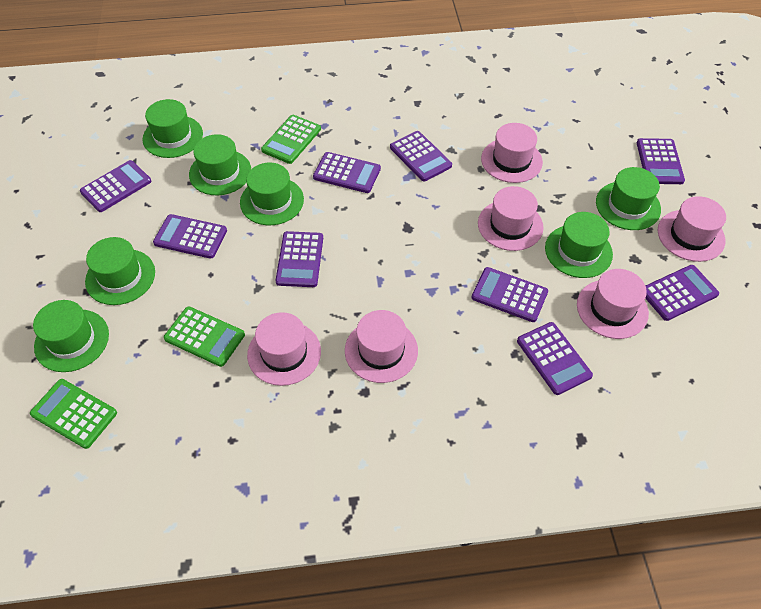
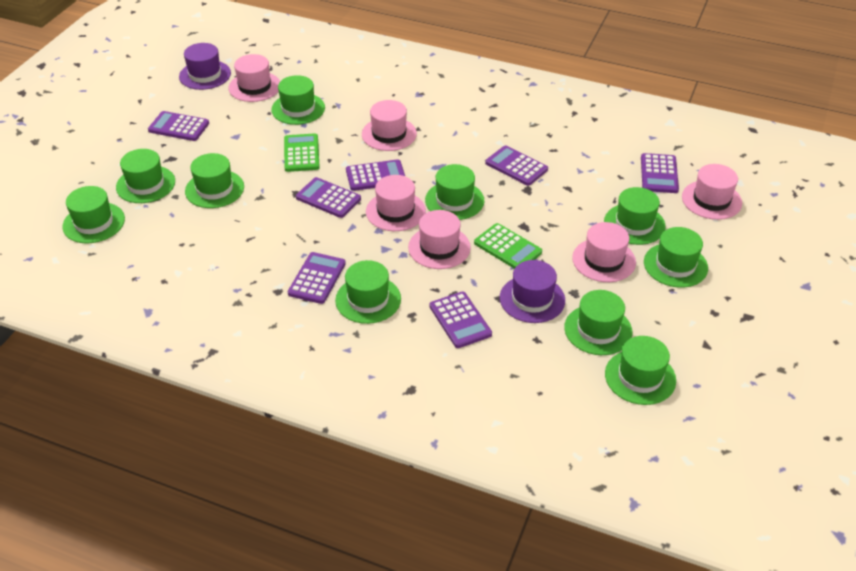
green calculator: 3 -> 2
green hat: 7 -> 10
purple calculator: 9 -> 7
purple hat: 0 -> 2

